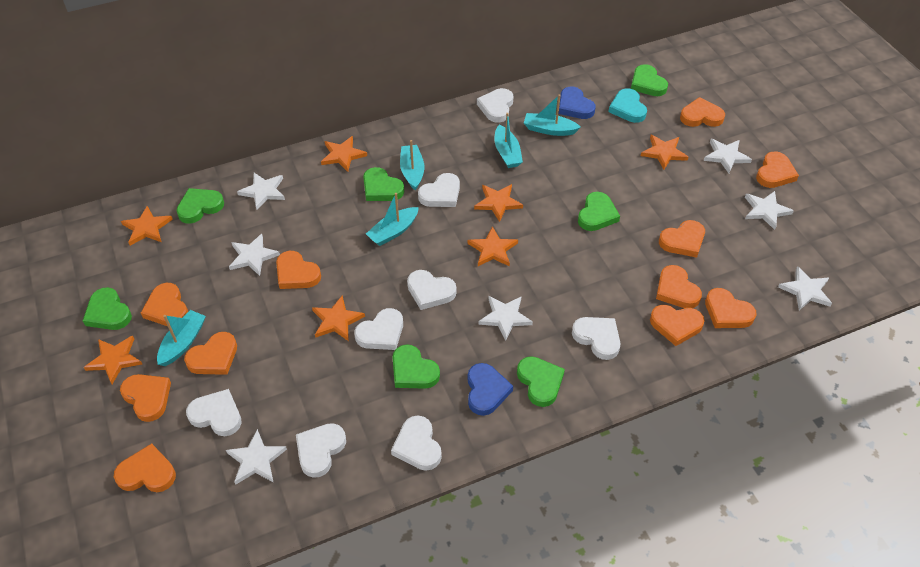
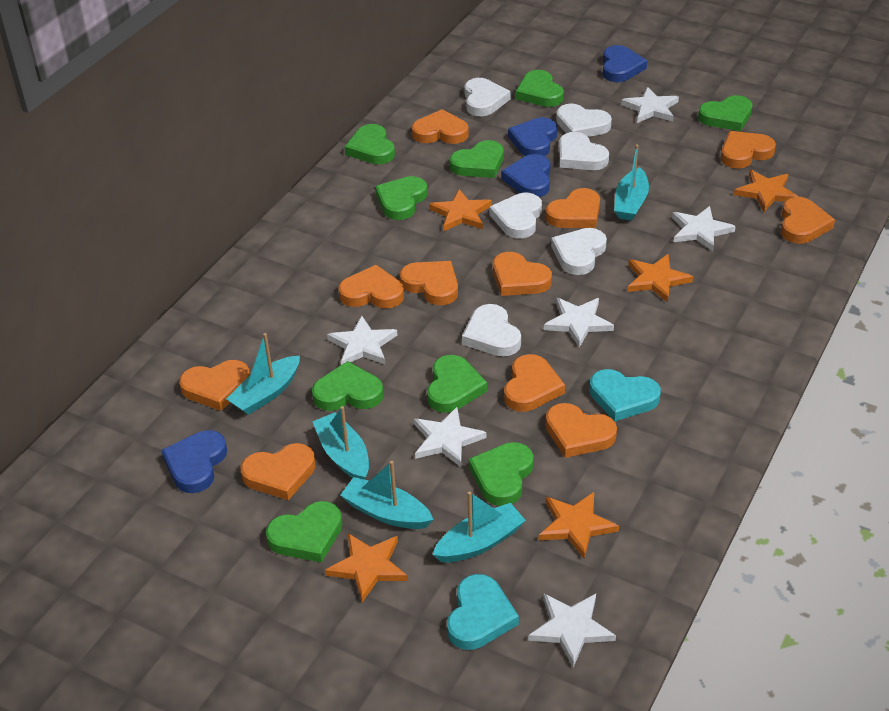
blue heart: 2 -> 4
green heart: 7 -> 9
orange star: 7 -> 5
turquoise heart: 1 -> 2
white heart: 8 -> 6
white star: 7 -> 6

